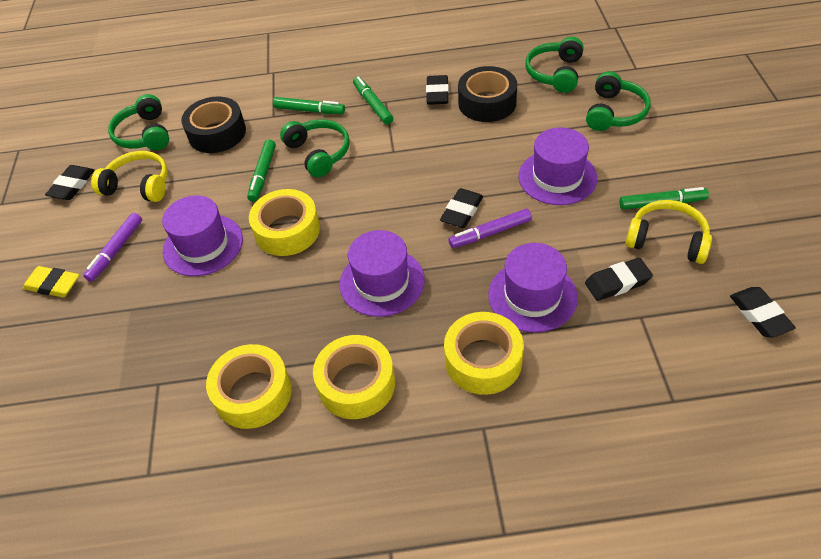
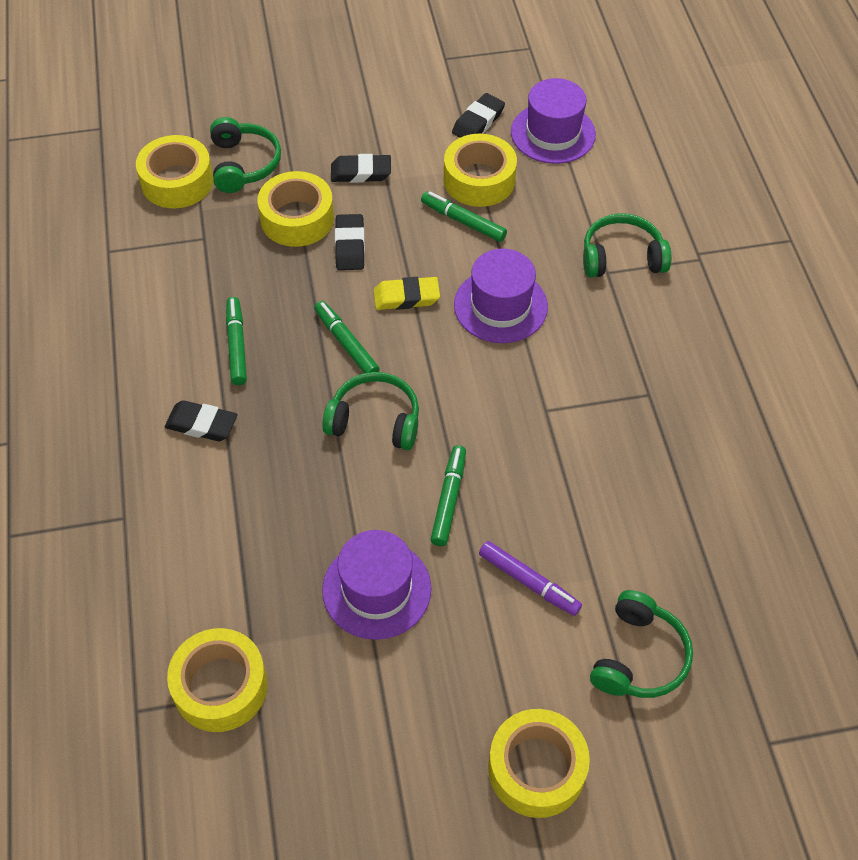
black eraser: 5 -> 4
black tape: 2 -> 0
purple hat: 4 -> 3
purple marker: 2 -> 1
yellow headphones: 2 -> 0
yellow tape: 4 -> 5

